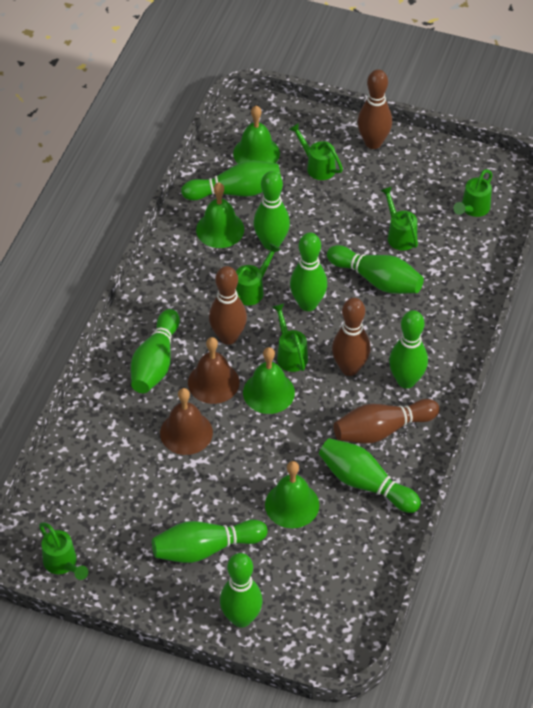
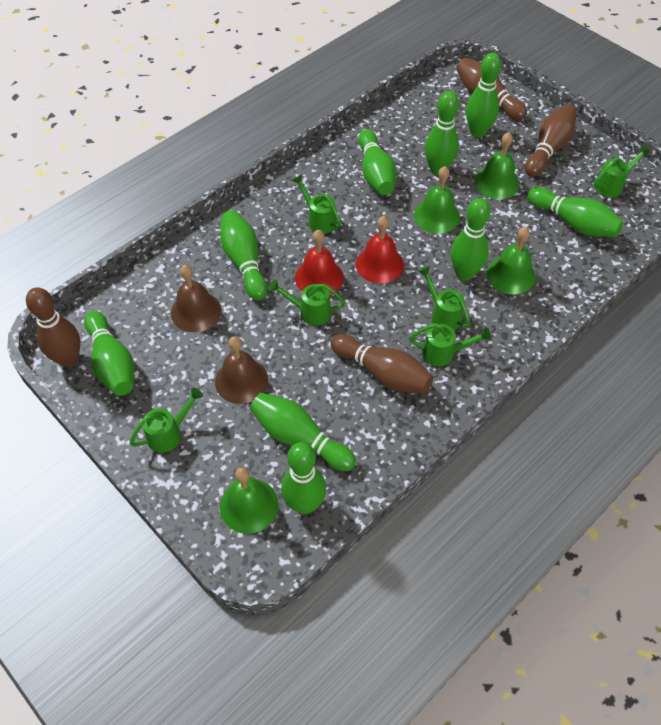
red bell: 0 -> 2

